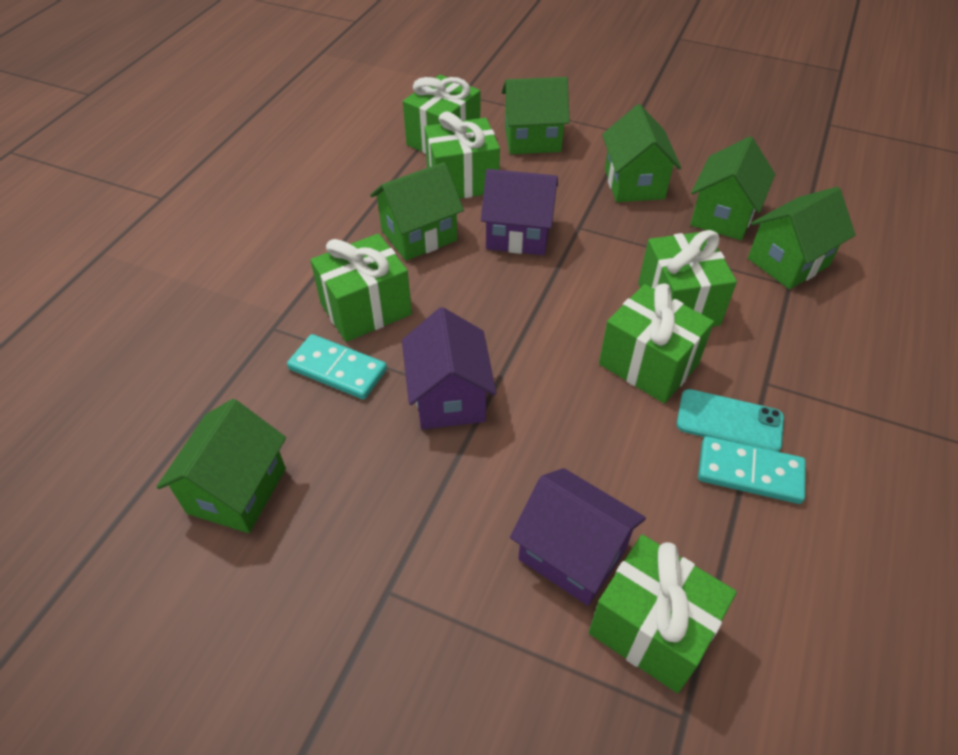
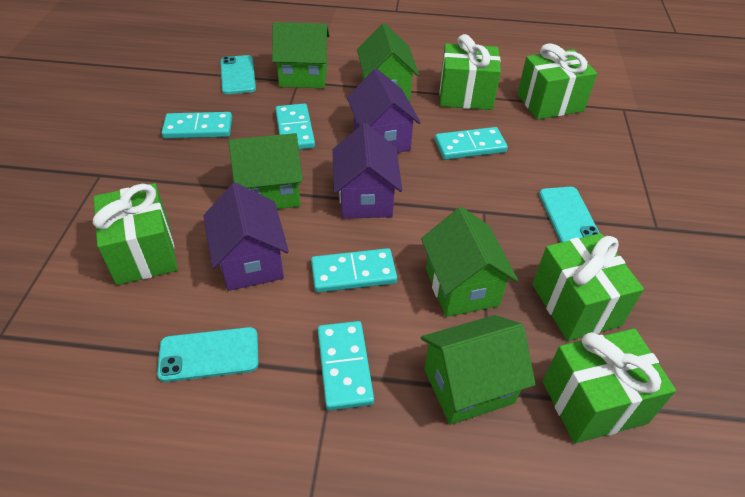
green gift: 6 -> 5
green house: 6 -> 5
turquoise domino: 2 -> 5
turquoise phone: 1 -> 3

